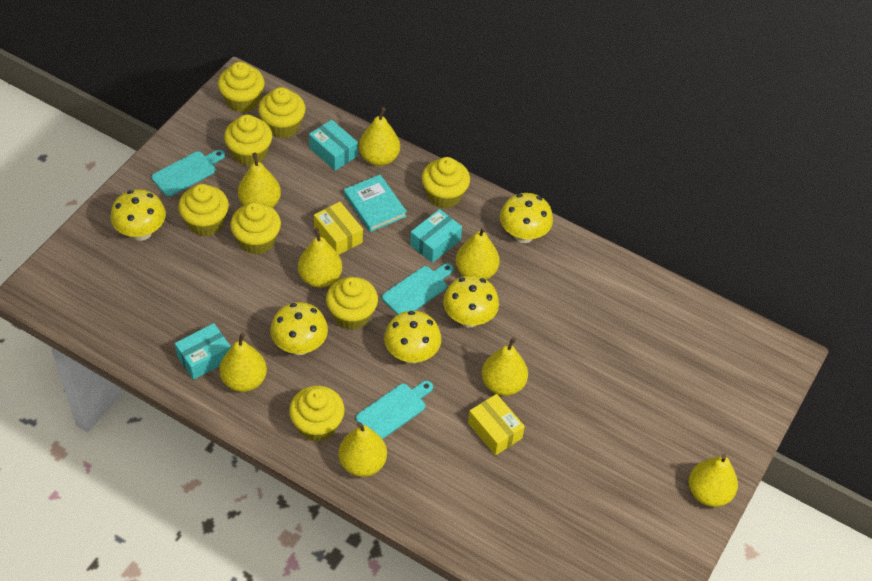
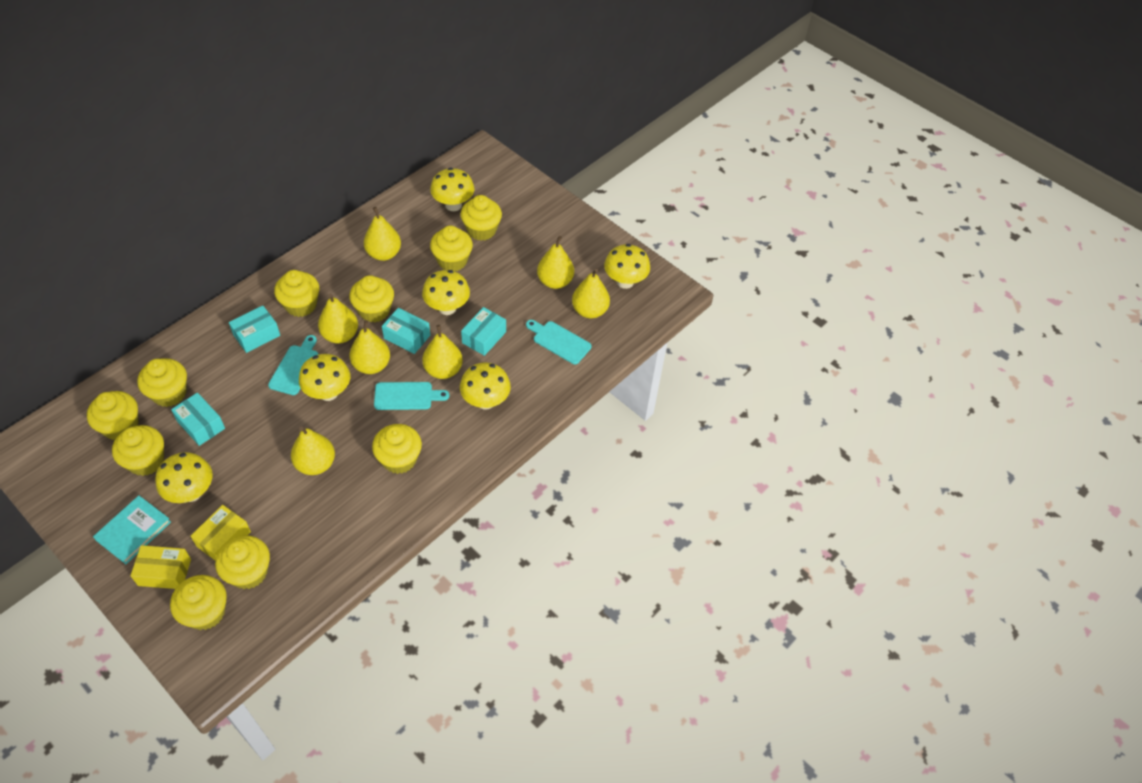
turquoise box: 3 -> 4
yellow cupcake: 8 -> 10
yellow mushroom: 5 -> 6
yellow pear: 8 -> 7

